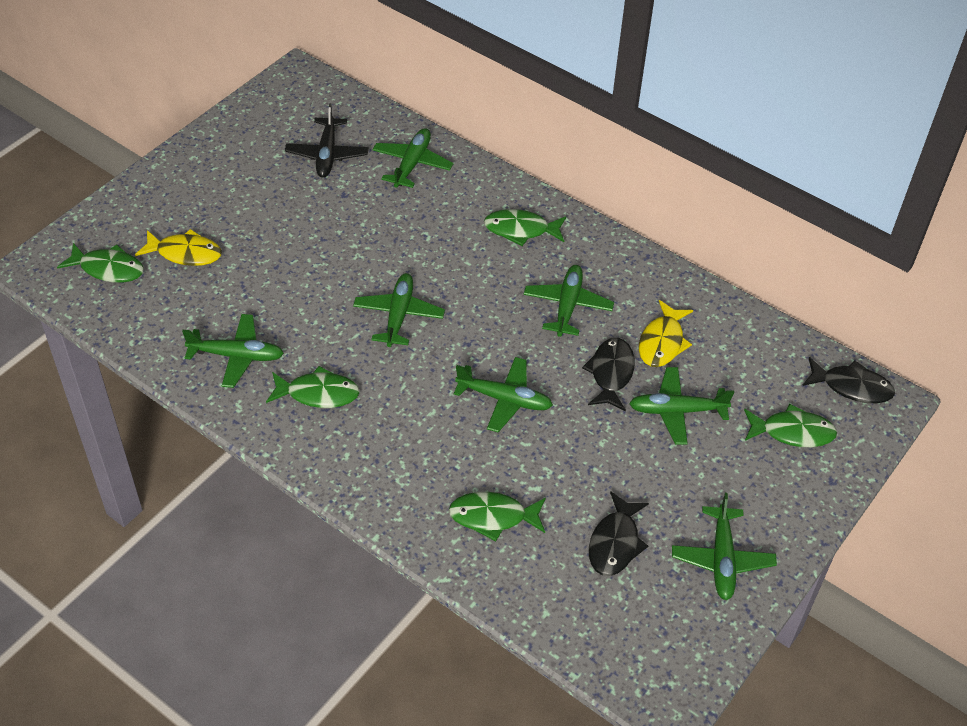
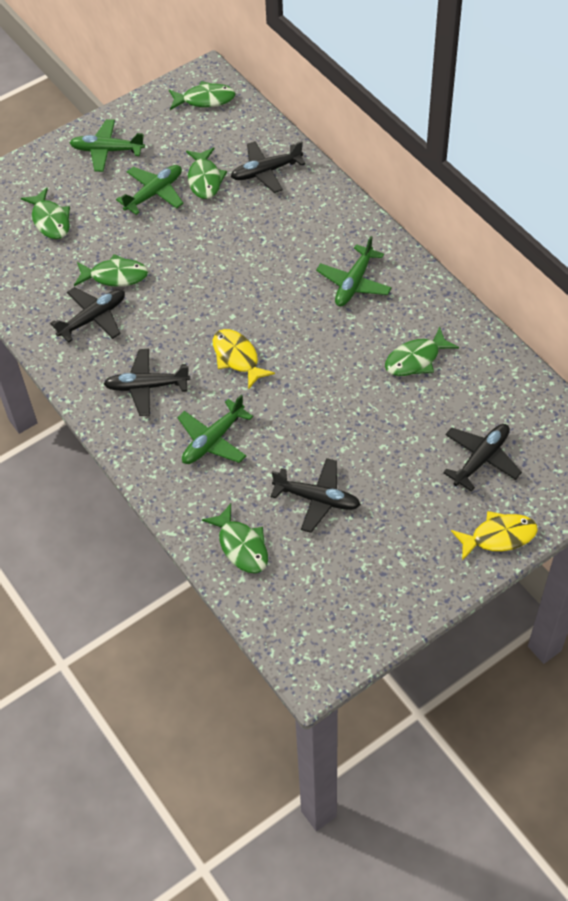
black fish: 3 -> 0
black plane: 1 -> 5
green fish: 5 -> 6
green plane: 7 -> 4

